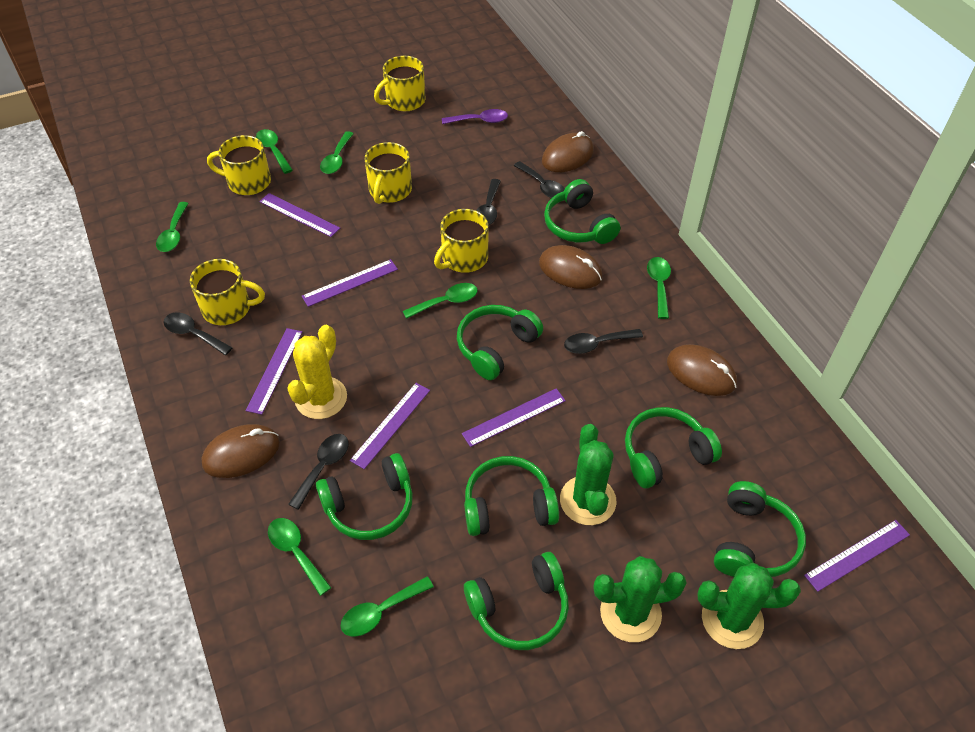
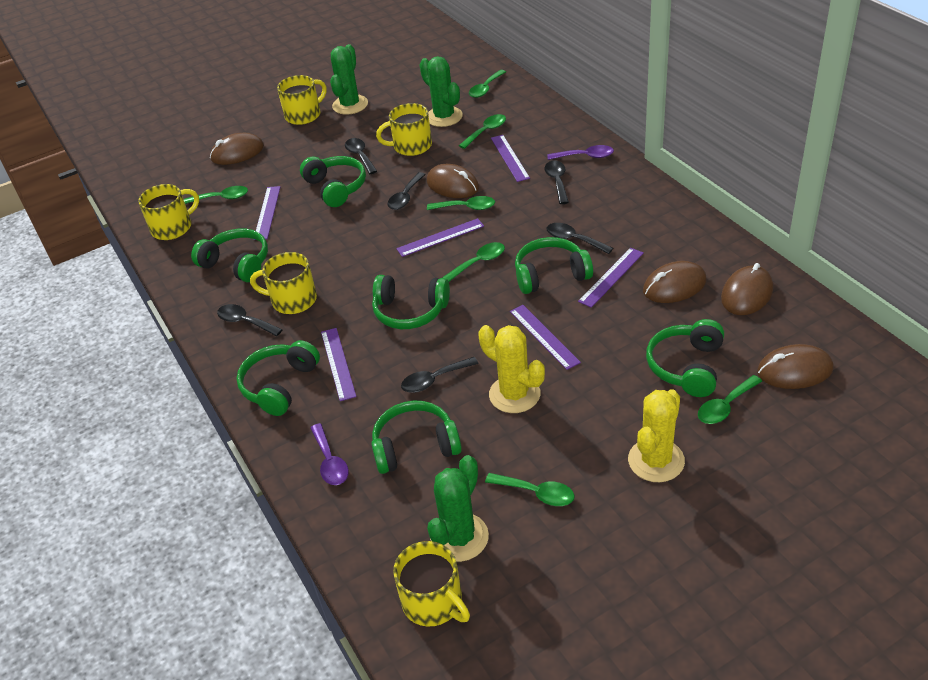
black spoon: 5 -> 6
brown mouse: 4 -> 5
purple spoon: 1 -> 2
yellow cactus: 1 -> 2

